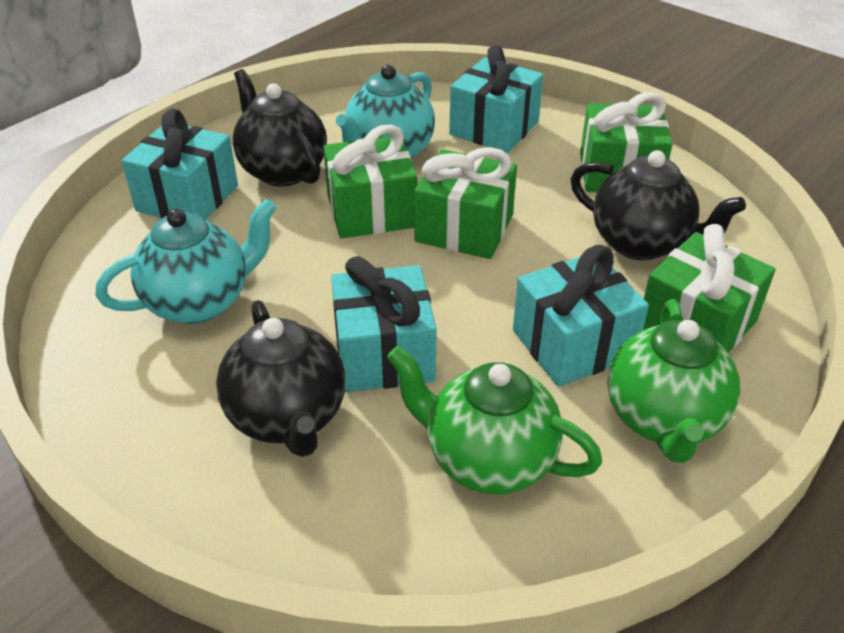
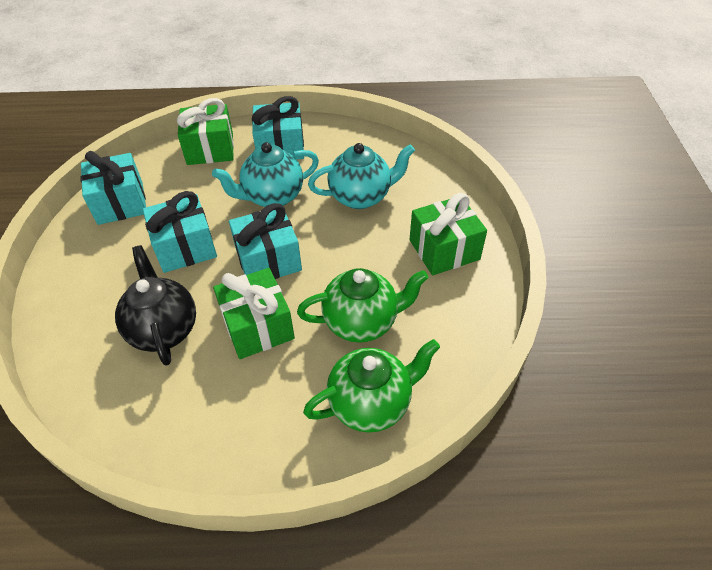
black teapot: 3 -> 1
green gift: 4 -> 3

